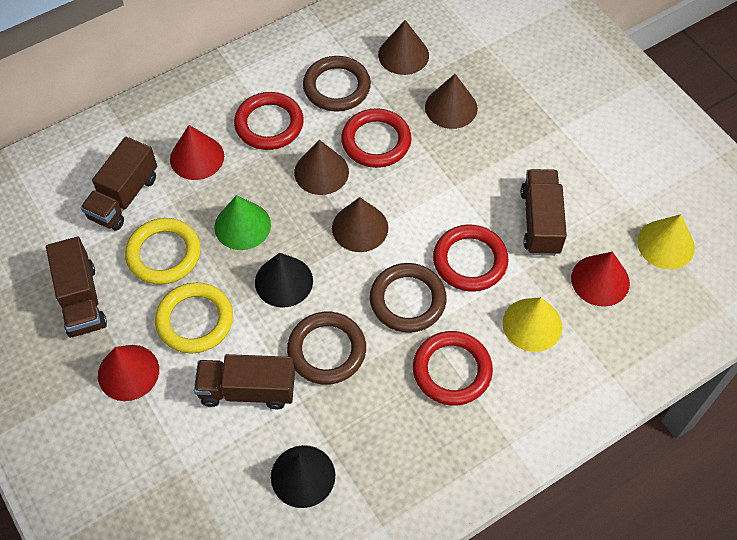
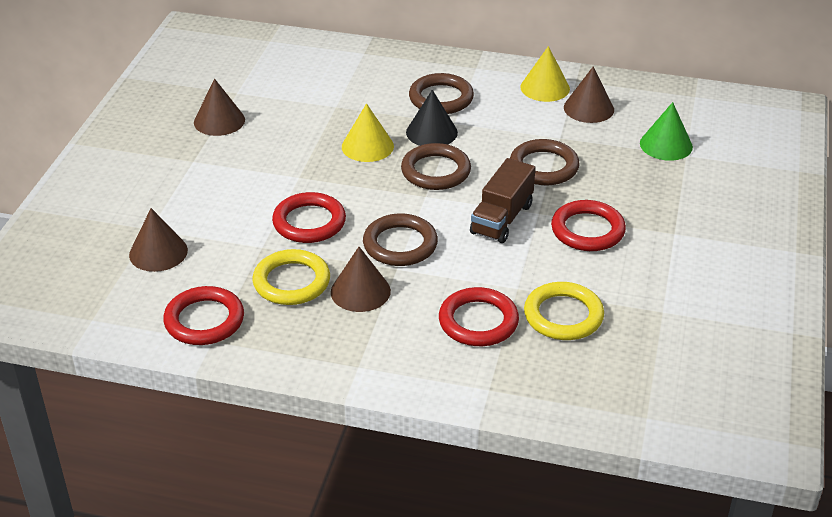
black cone: 2 -> 1
brown ring: 3 -> 4
brown truck: 4 -> 1
red cone: 3 -> 0

